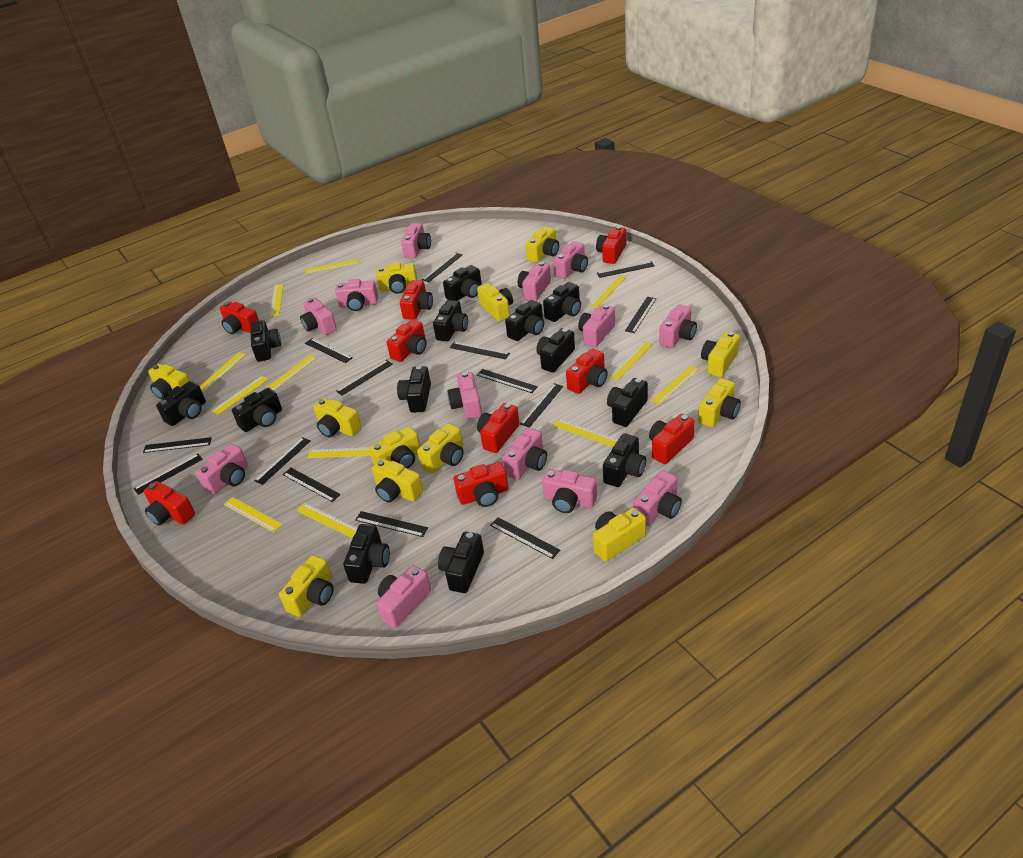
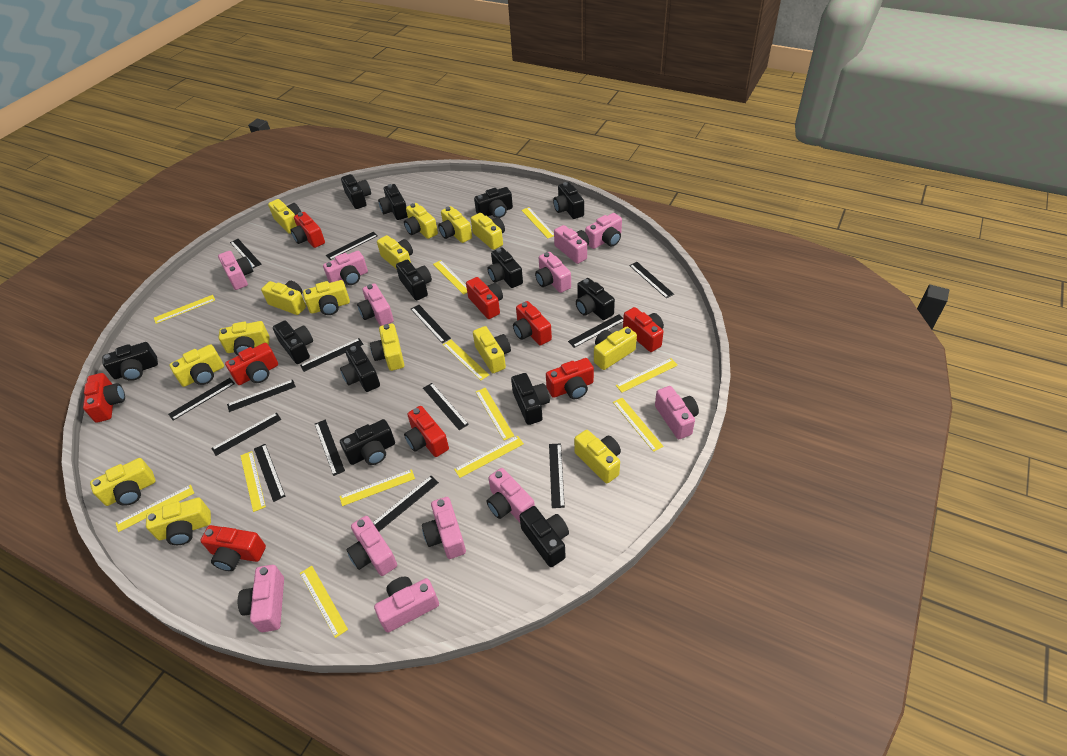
pink camera: 13 -> 12
yellow camera: 12 -> 15

